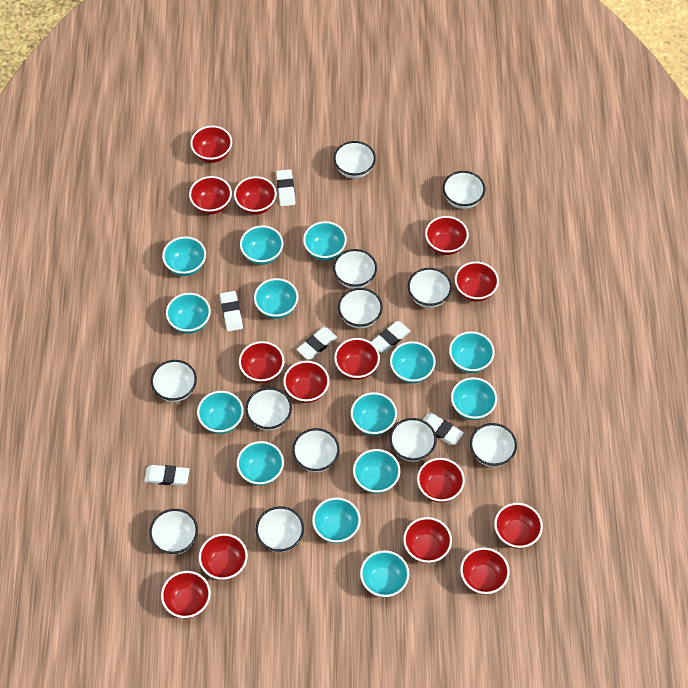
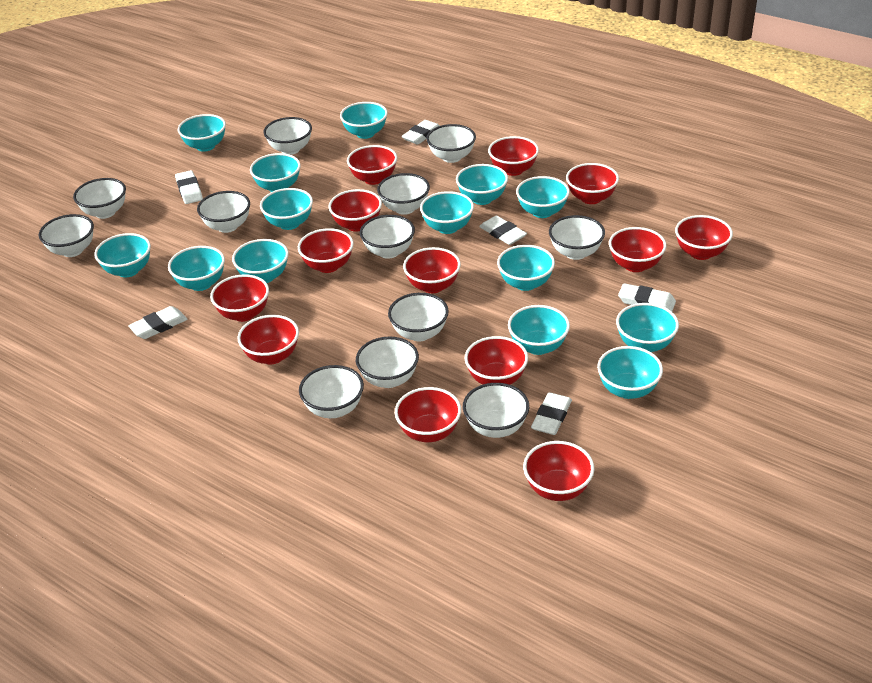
red bowl: 14 -> 13

